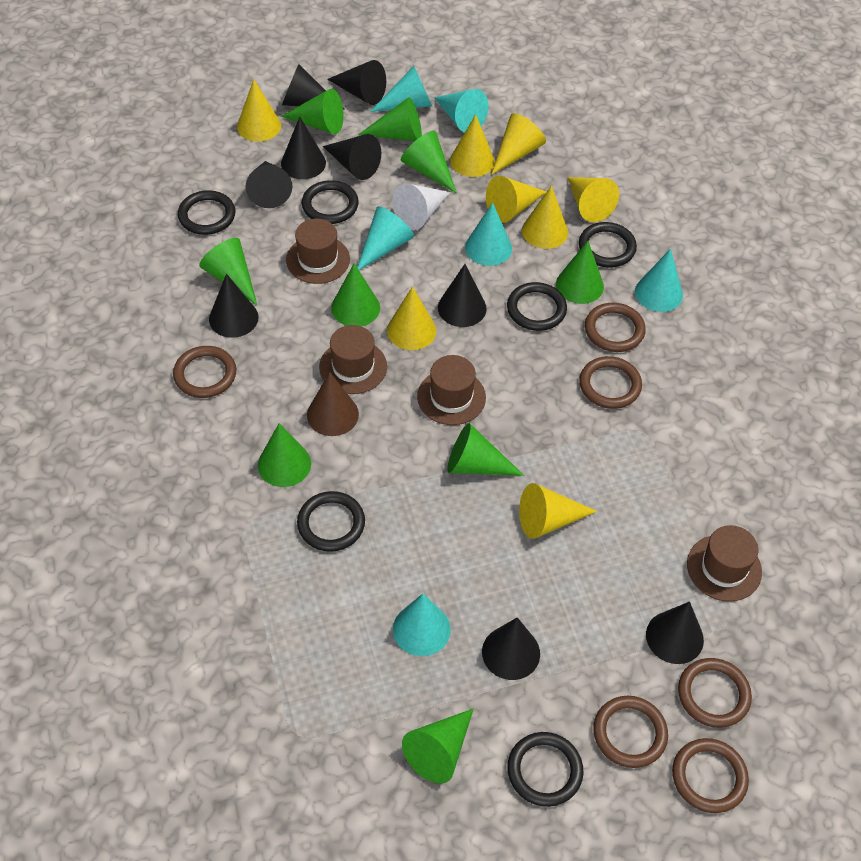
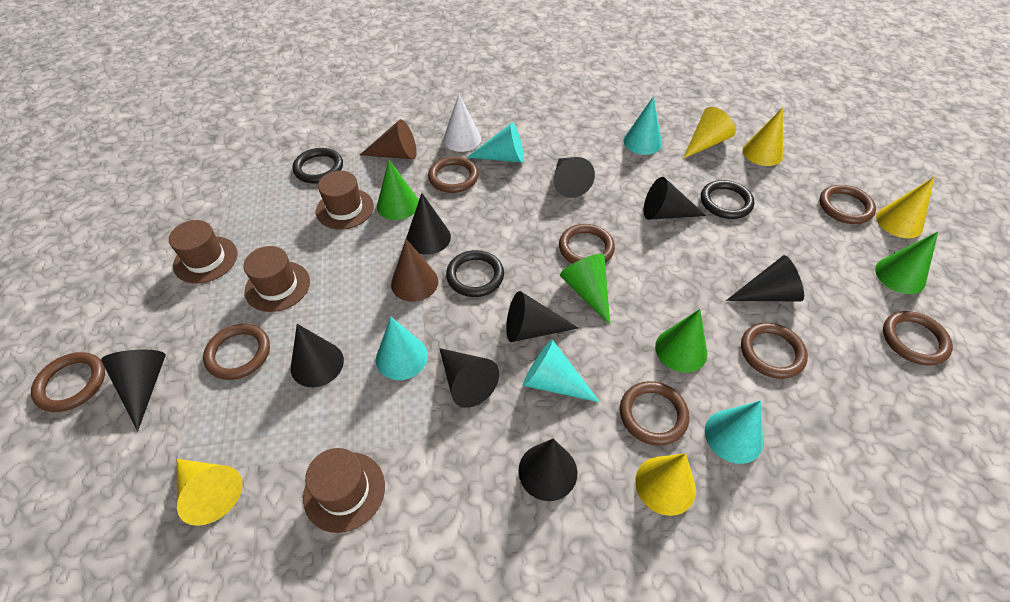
black ring: 6 -> 3
brown cone: 1 -> 2
brown ring: 6 -> 8
green cone: 9 -> 4
turquoise cone: 6 -> 5
yellow cone: 8 -> 5

